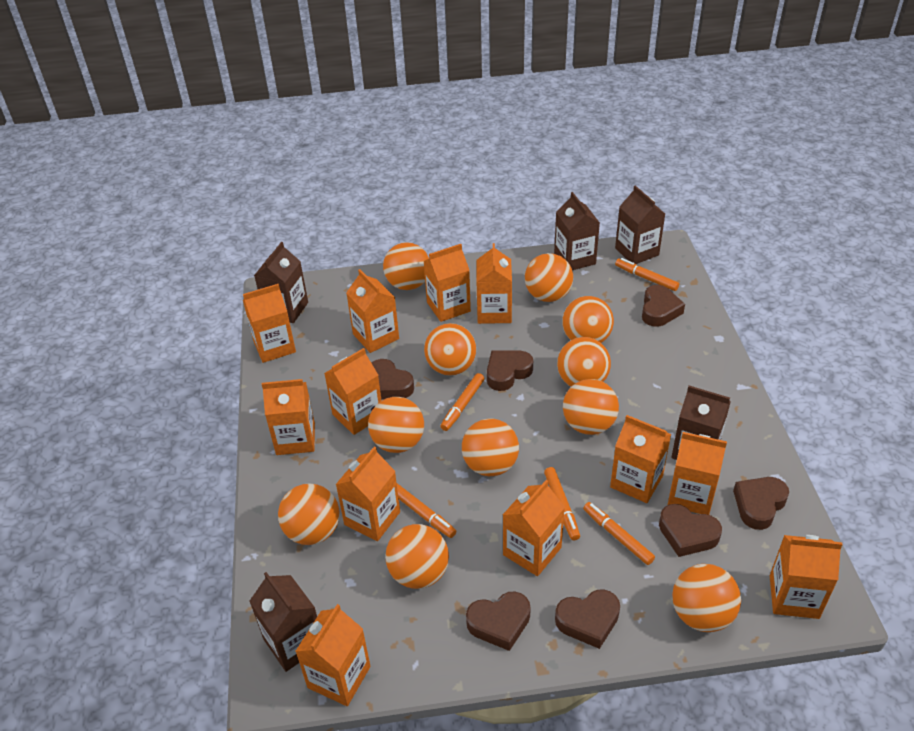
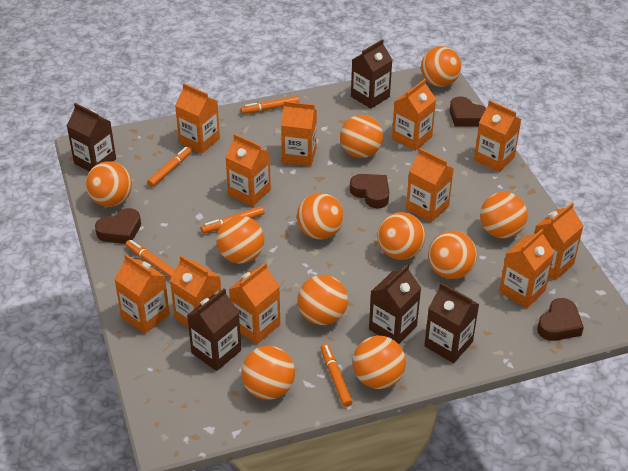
brown heart: 7 -> 4
orange carton: 12 -> 11

